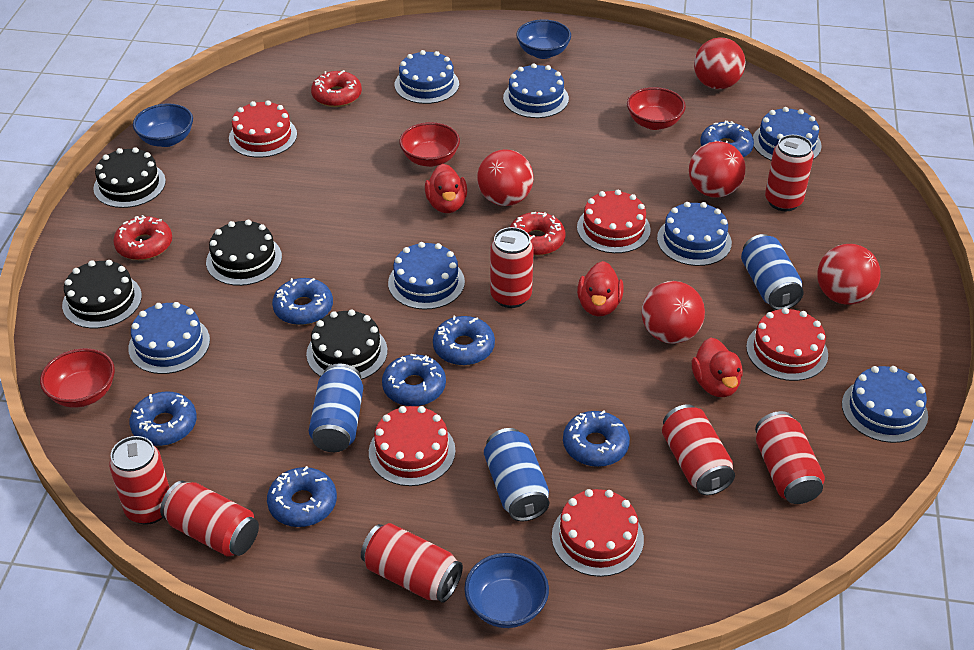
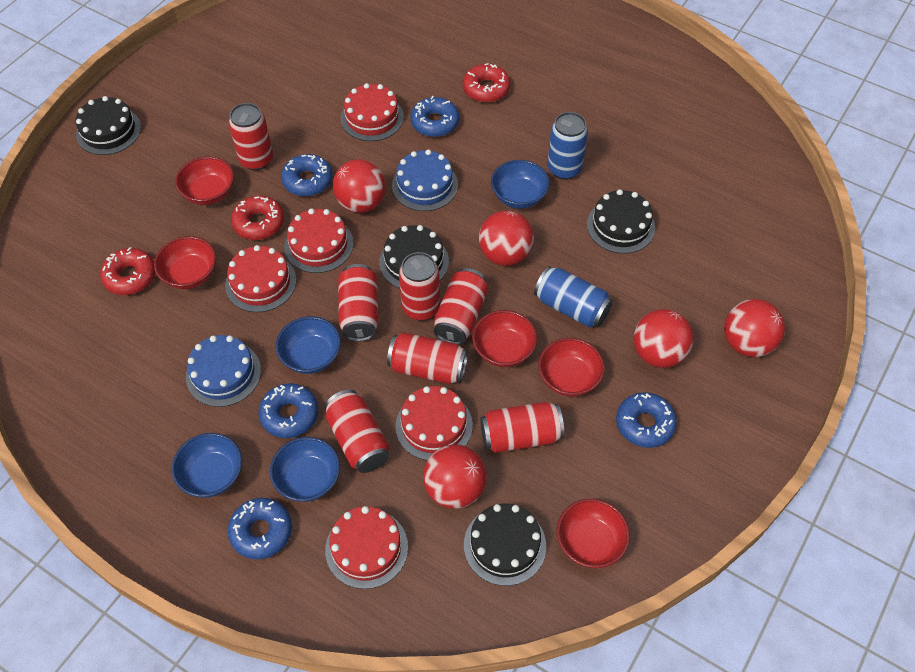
blue bowl: 3 -> 4
blue cake: 7 -> 2
blue can: 3 -> 2
blue donut: 7 -> 5
red bowl: 3 -> 5
red duck: 3 -> 0

